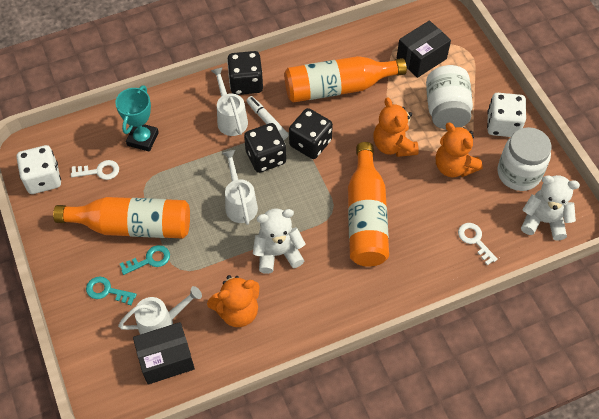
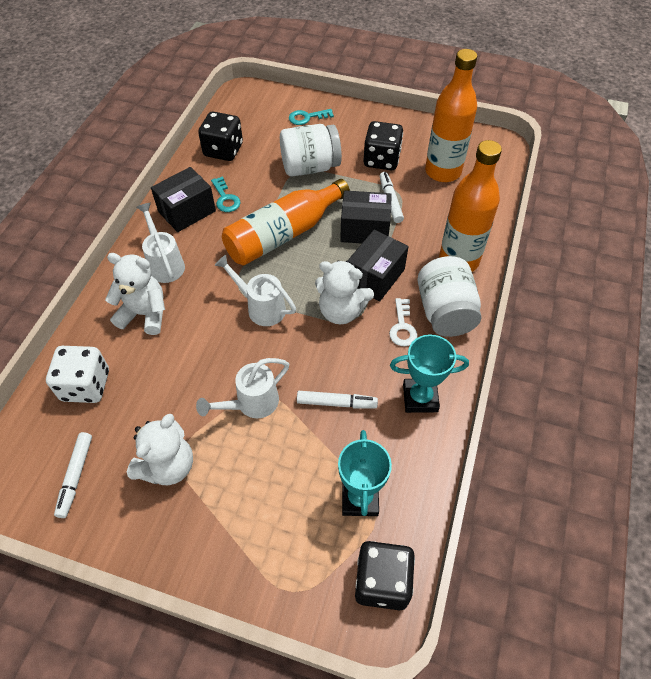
black box: 2 -> 3
orange teddy bear: 3 -> 0
turquoise trophy: 1 -> 2
white dice: 2 -> 1
white key: 2 -> 1
white marker: 1 -> 3
white teddy bear: 2 -> 3

